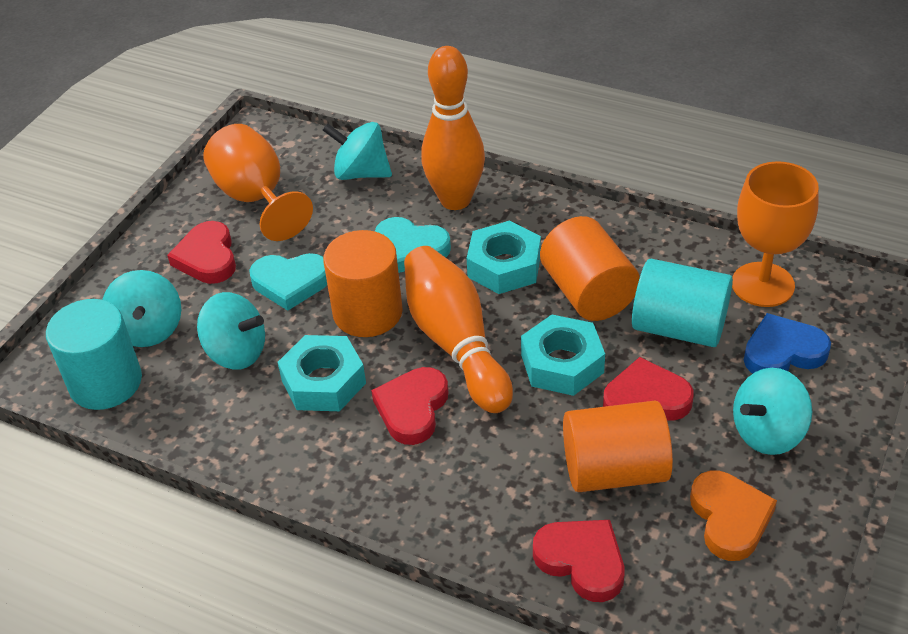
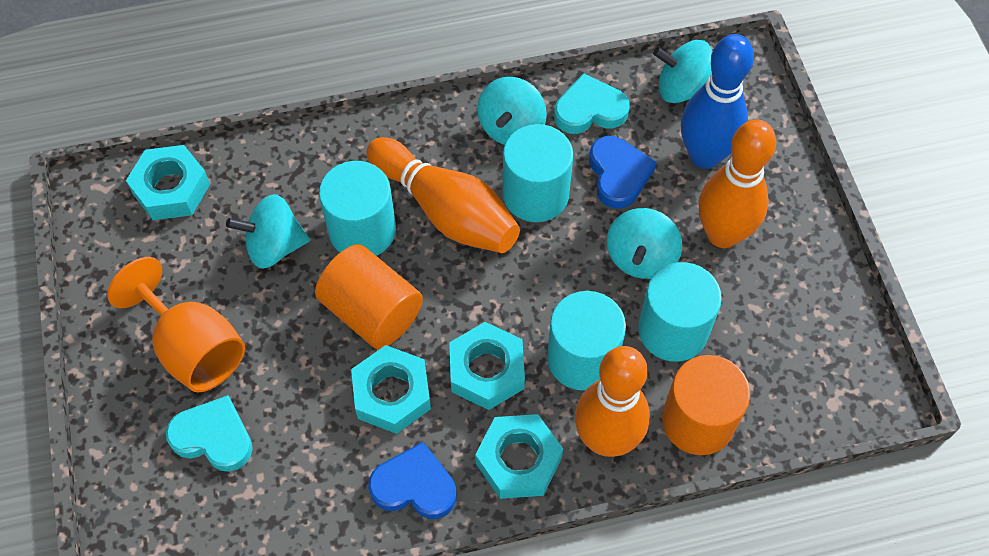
blue bowling pin: 0 -> 1
blue heart: 1 -> 2
orange bowling pin: 2 -> 3
orange cylinder: 3 -> 2
orange goblet: 2 -> 1
orange heart: 1 -> 0
red heart: 4 -> 0
turquoise cylinder: 2 -> 4
turquoise nut: 3 -> 4

